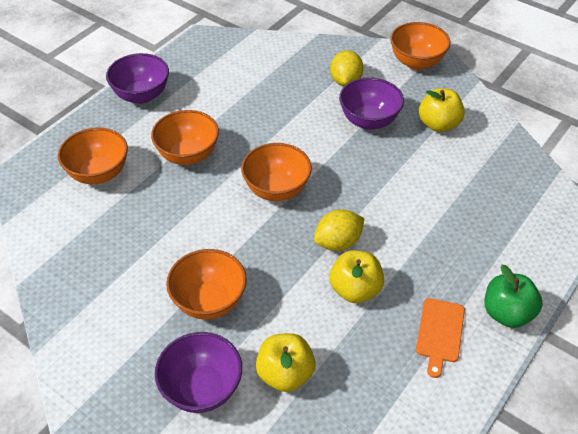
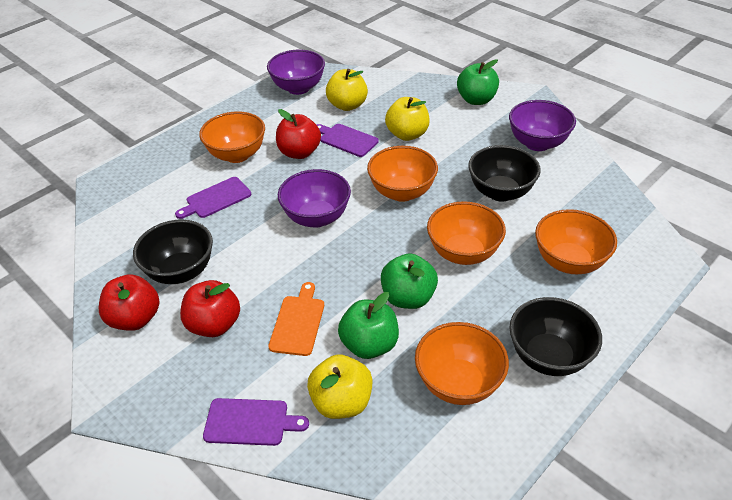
black bowl: 0 -> 3
green apple: 1 -> 3
purple cutting board: 0 -> 3
red apple: 0 -> 3
yellow lemon: 2 -> 0

